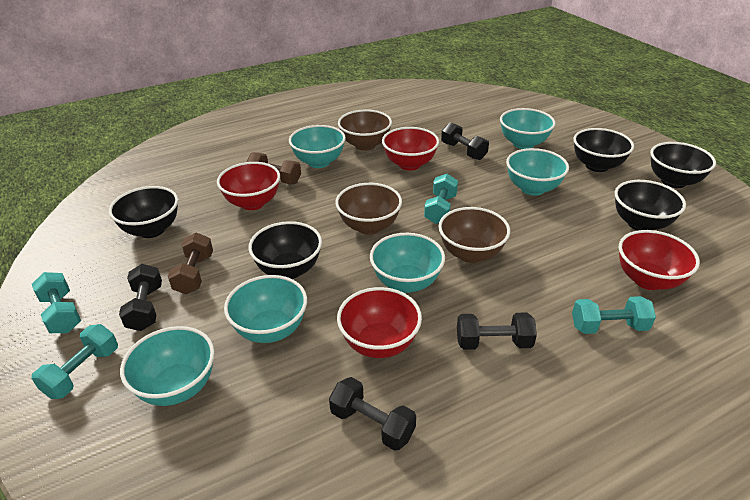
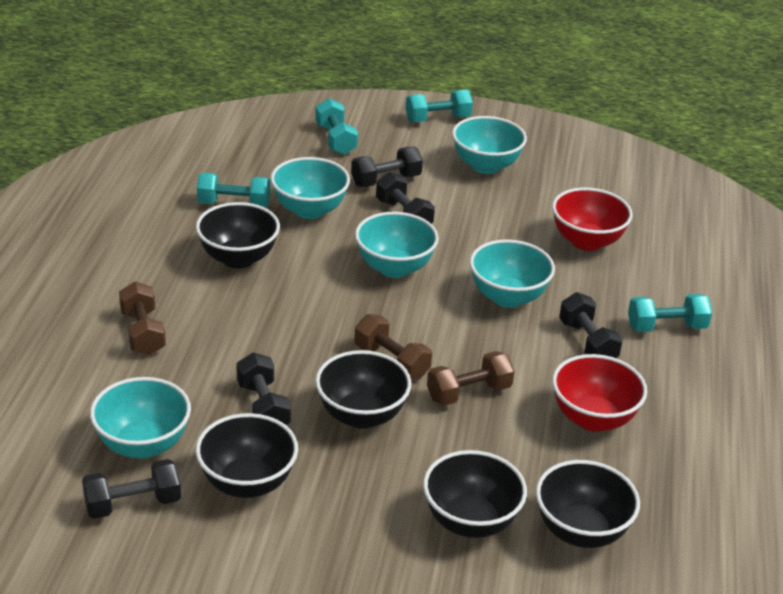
black dumbbell: 4 -> 5
brown bowl: 3 -> 0
brown dumbbell: 2 -> 3
red bowl: 4 -> 2
turquoise bowl: 6 -> 5

